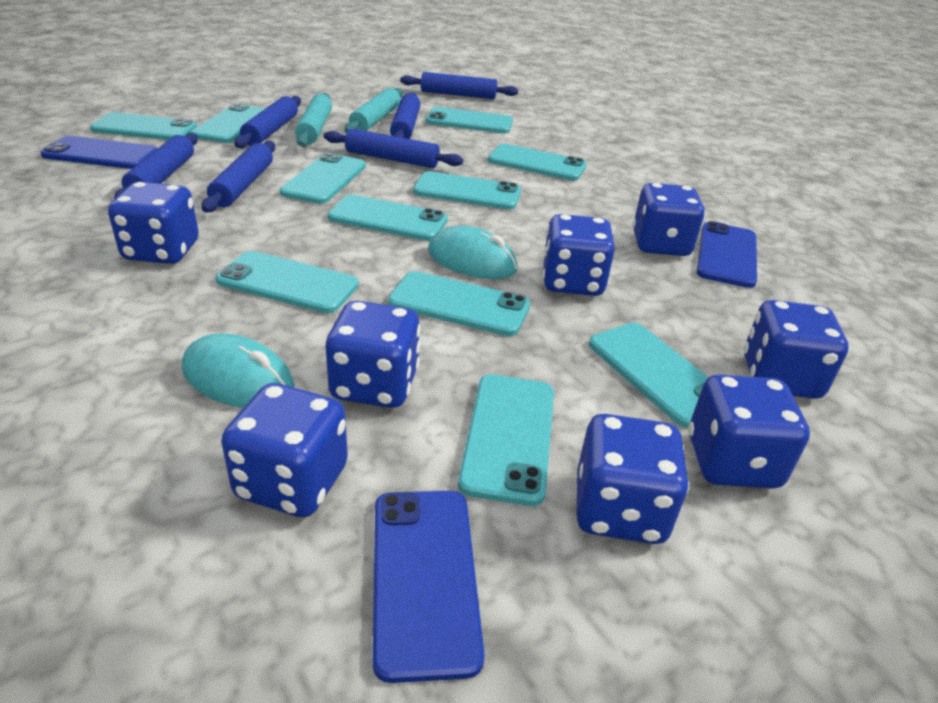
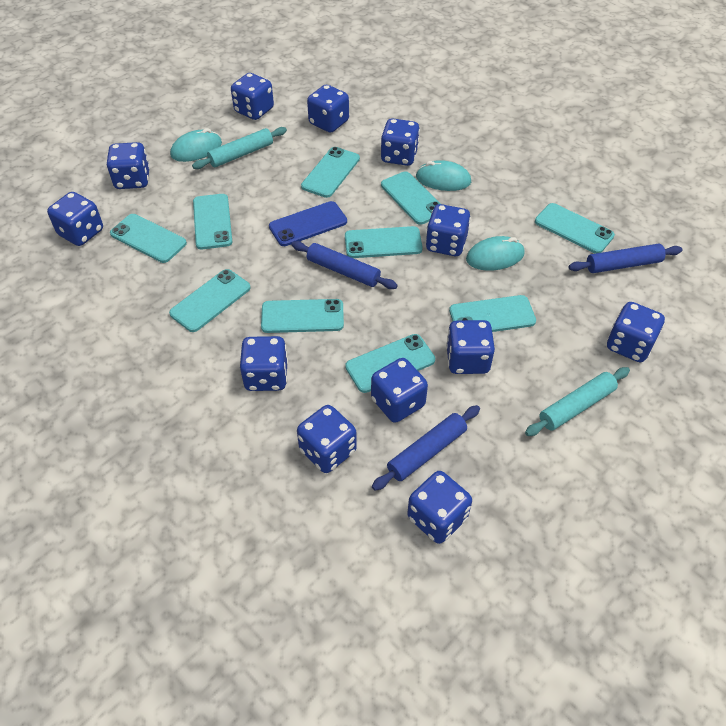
blue dice: 8 -> 12
blue phone: 3 -> 1
blue rolling pin: 6 -> 3
turquoise mouse: 2 -> 3
turquoise phone: 11 -> 10

